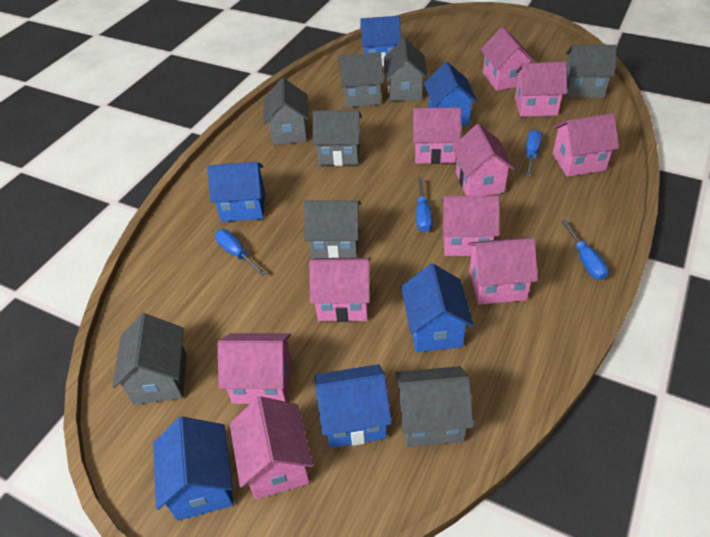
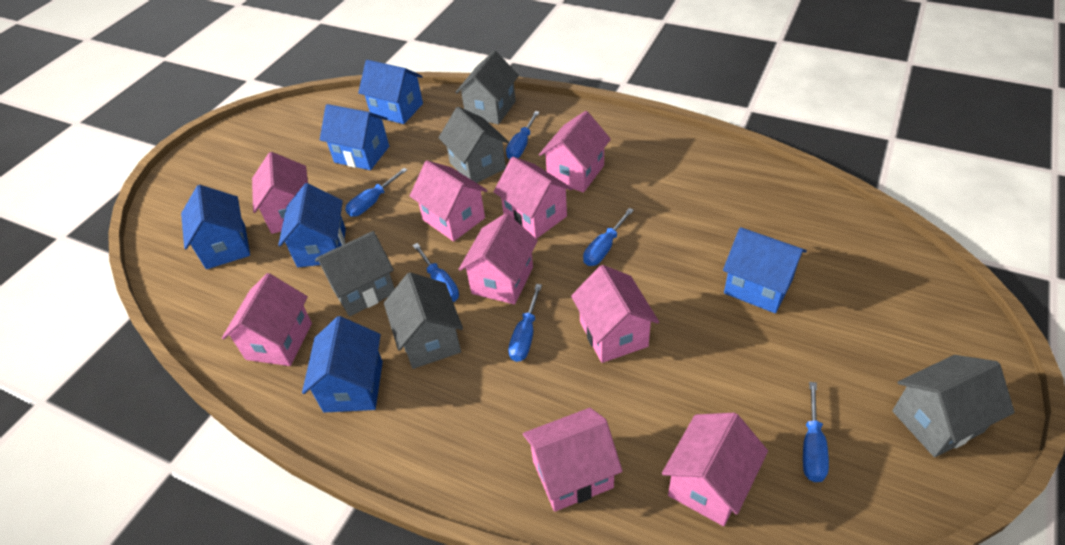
blue screwdriver: 4 -> 6
grey house: 8 -> 5
pink house: 10 -> 9

